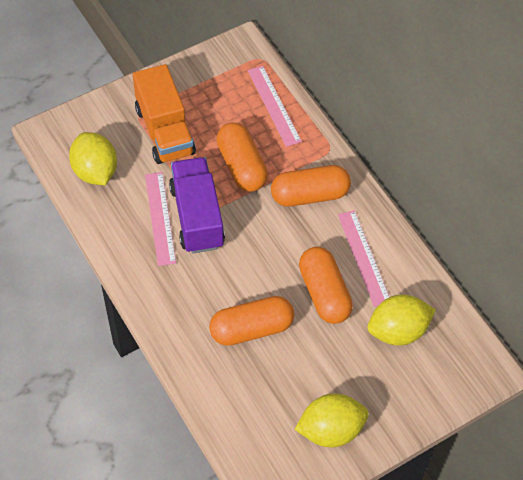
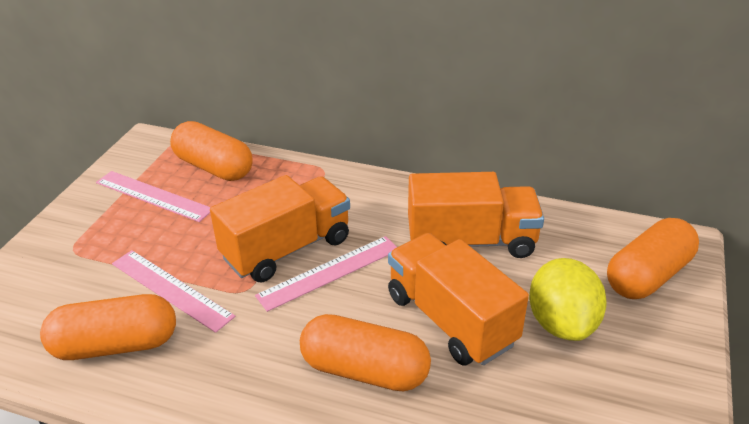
orange truck: 1 -> 3
purple truck: 1 -> 0
yellow lemon: 3 -> 1

